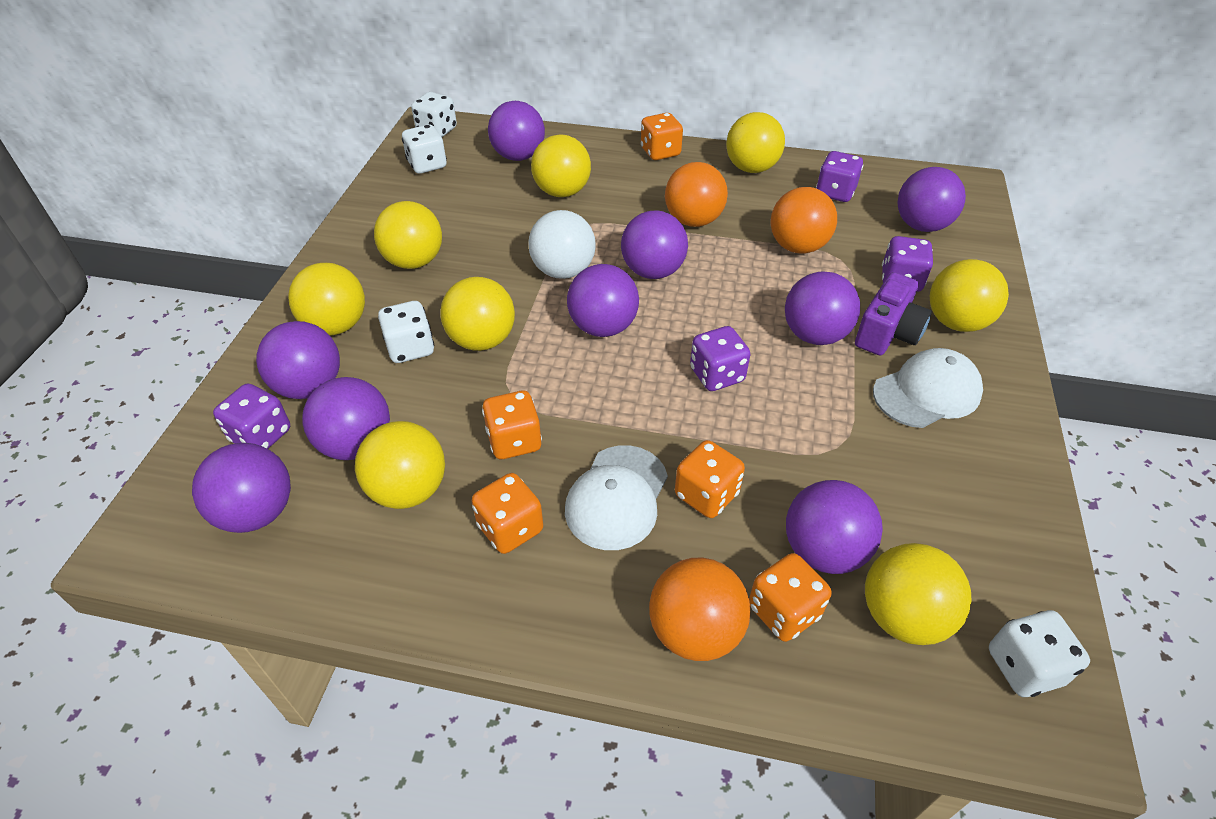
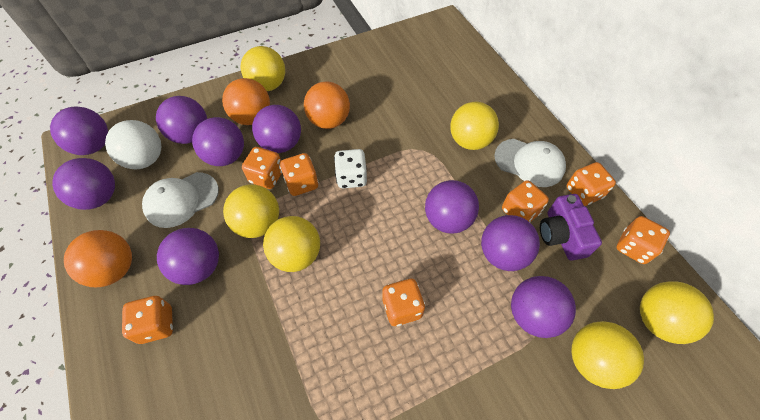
orange dice: 5 -> 7
purple dice: 4 -> 0
white dice: 4 -> 1
yellow ball: 8 -> 6

